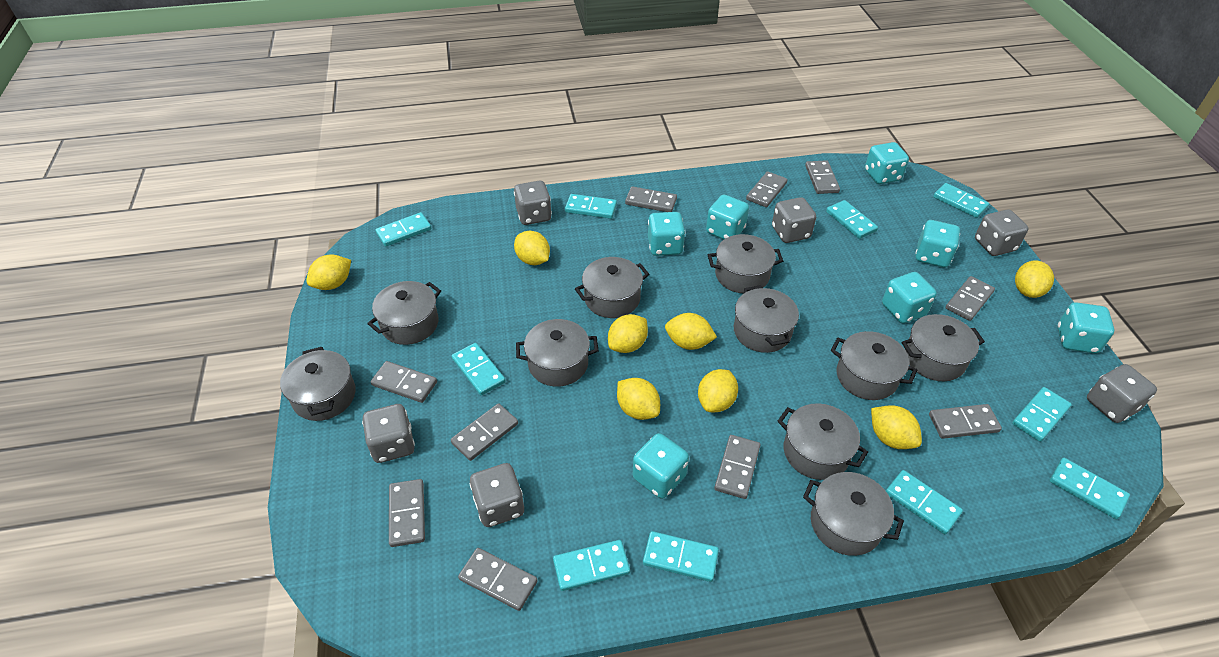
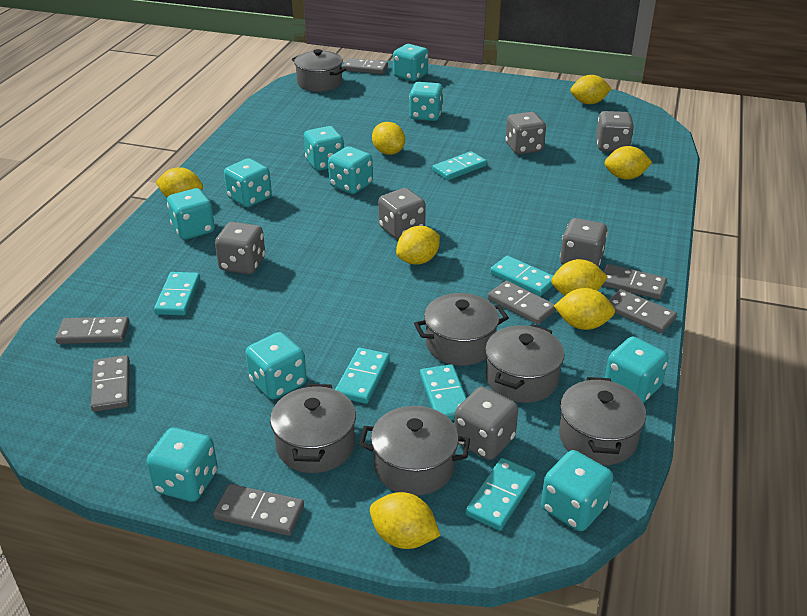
grey domino: 10 -> 7
grey pot: 10 -> 6
turquoise dice: 7 -> 10
turquoise domino: 10 -> 6

